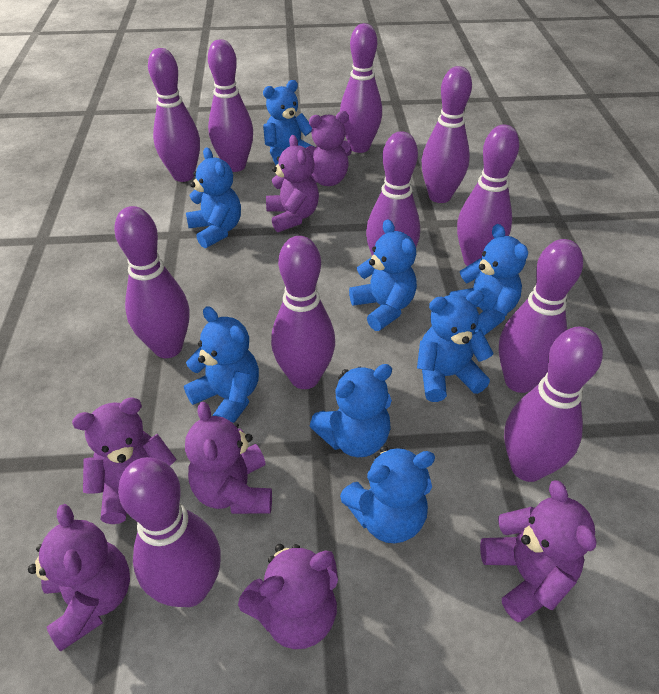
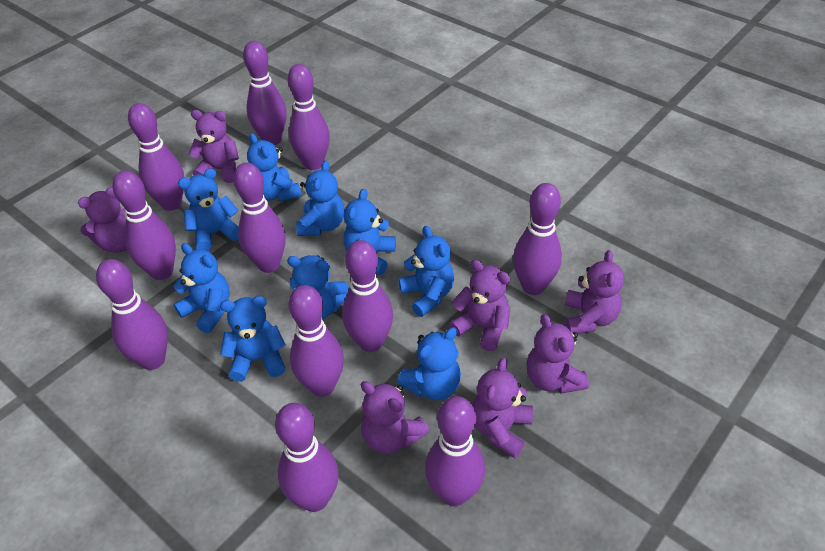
blue teddy bear: 8 -> 9

